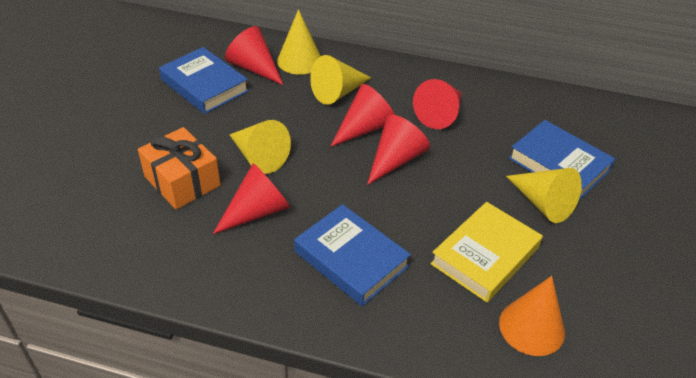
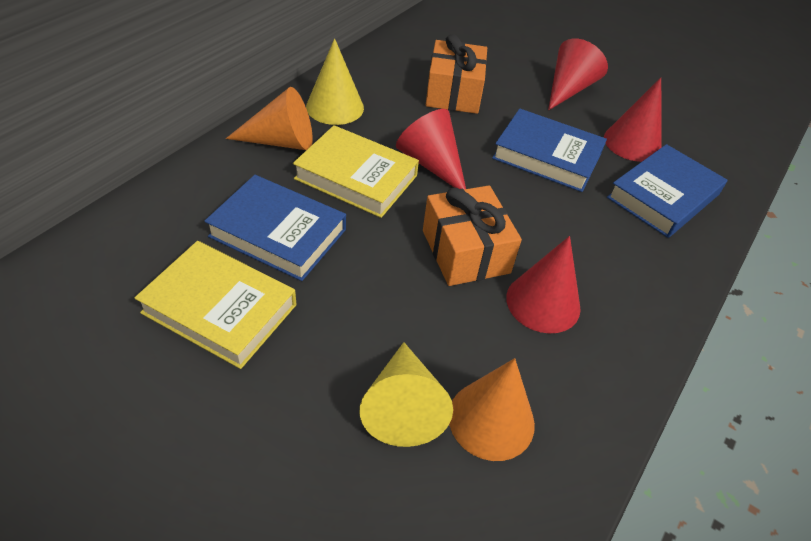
orange cone: 1 -> 2
orange gift: 1 -> 2
red cone: 5 -> 4
yellow book: 1 -> 2
yellow cone: 4 -> 2

